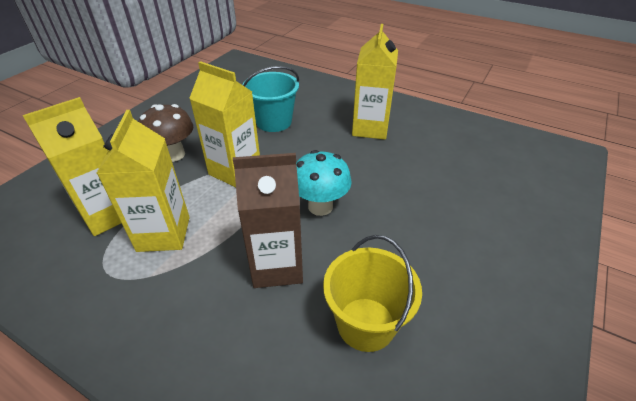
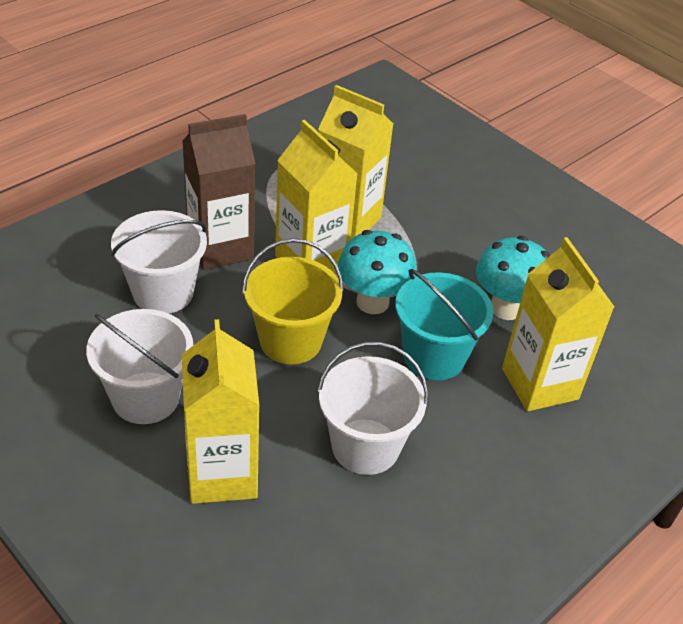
brown mushroom: 1 -> 0
turquoise mushroom: 1 -> 2
white bucket: 0 -> 3

